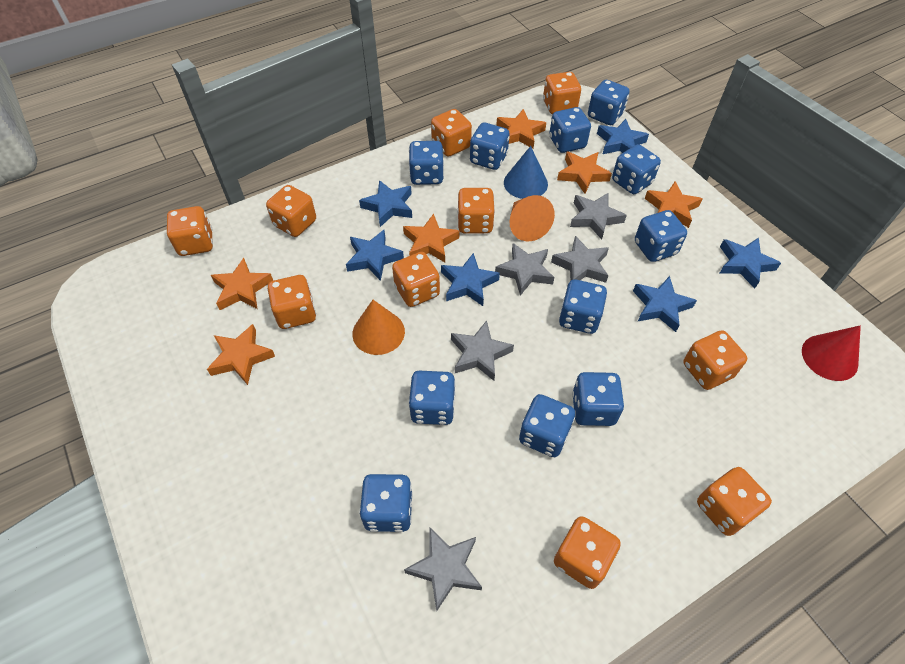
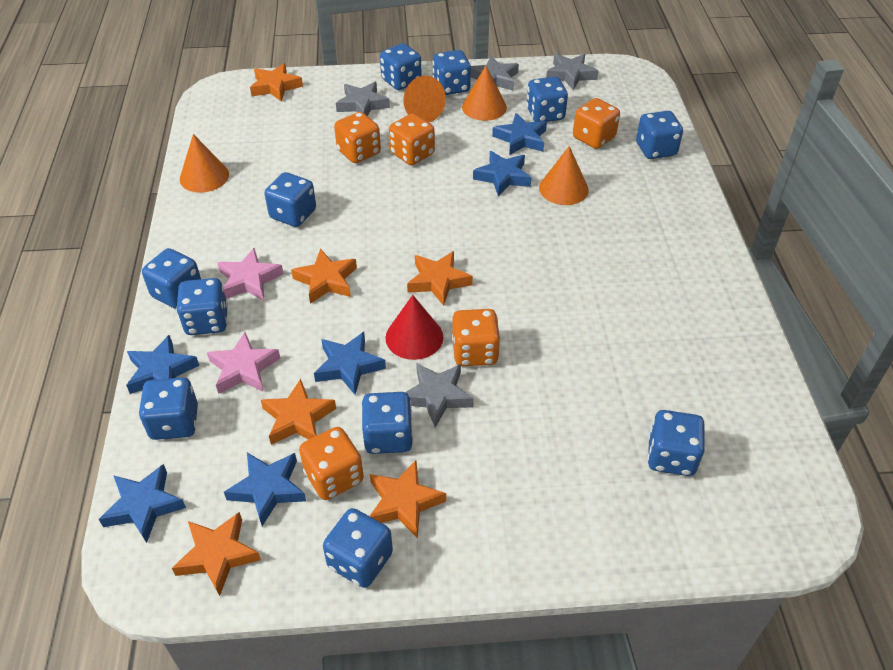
blue cone: 1 -> 0
grey star: 5 -> 4
orange cone: 2 -> 4
orange dice: 10 -> 5
pink star: 0 -> 2

